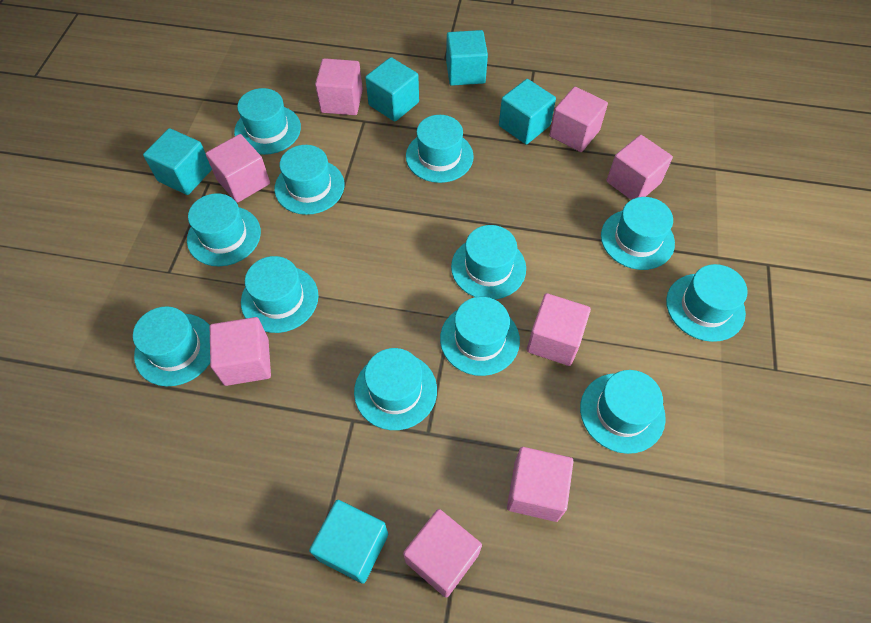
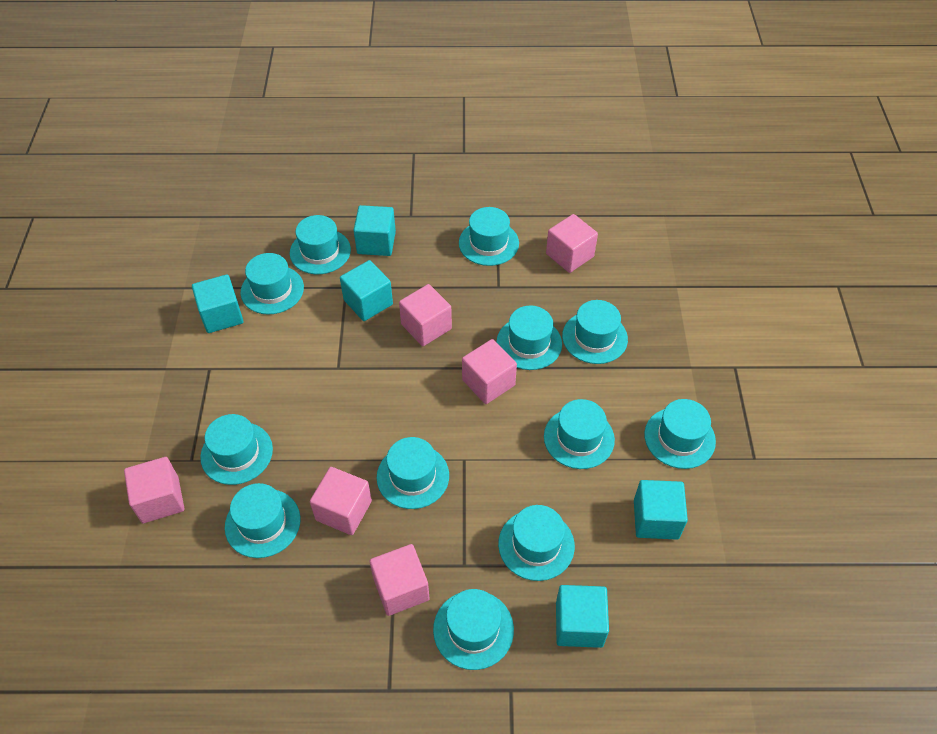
pink cube: 8 -> 6

